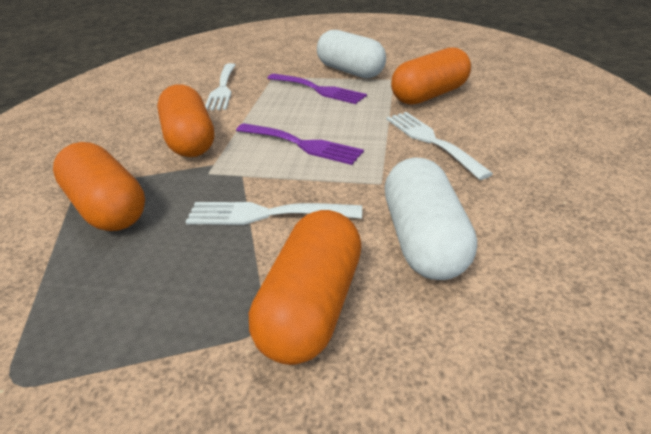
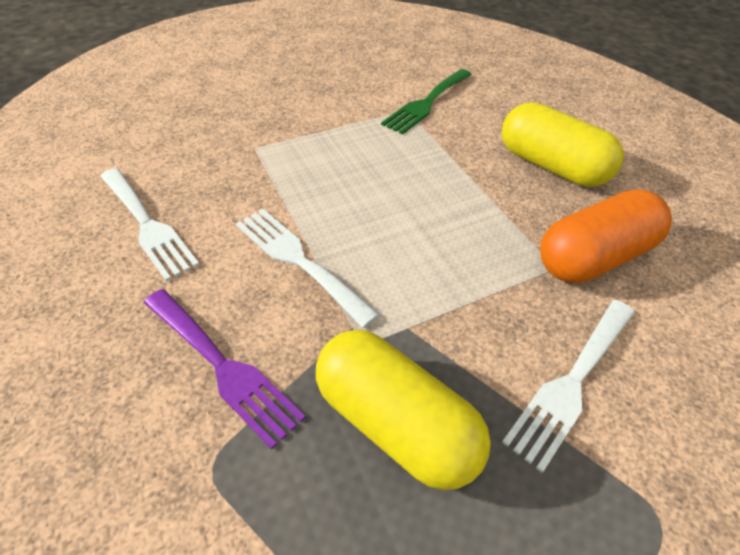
green fork: 0 -> 1
orange capsule: 4 -> 1
purple fork: 2 -> 1
white capsule: 2 -> 0
yellow capsule: 0 -> 2

